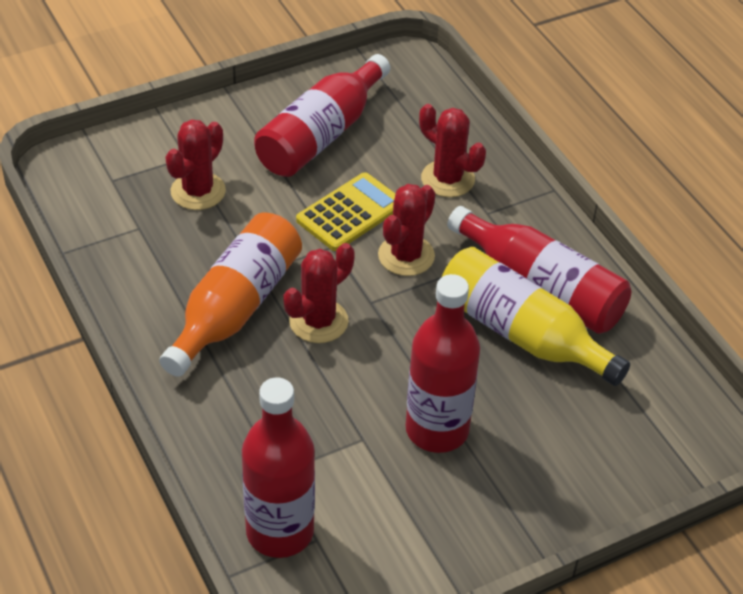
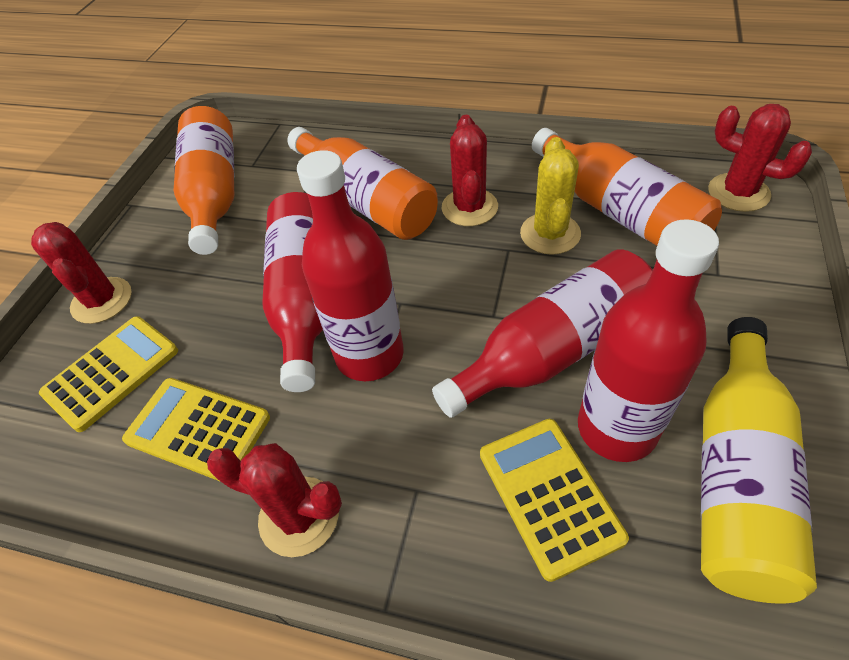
orange bottle: 1 -> 3
yellow cactus: 0 -> 1
yellow calculator: 1 -> 3

